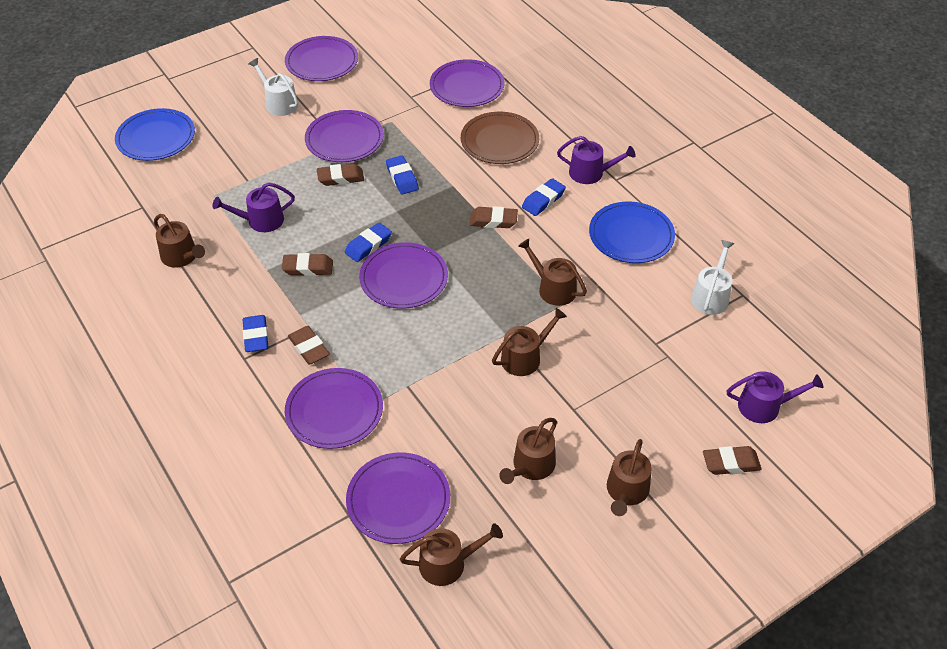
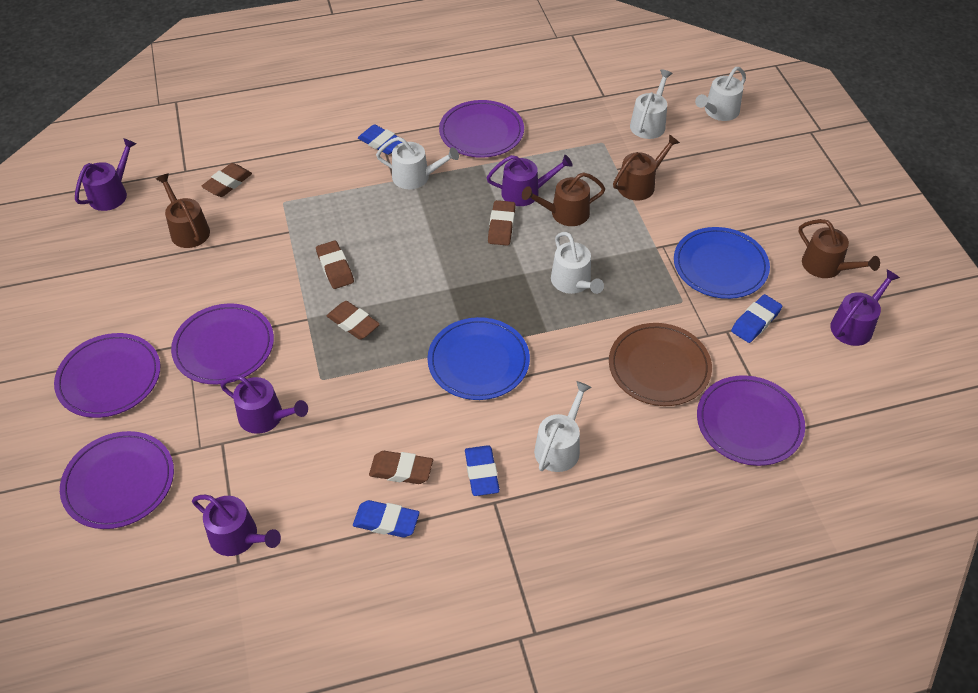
brown watering can: 6 -> 4
purple plate: 6 -> 5
purple watering can: 3 -> 5
white watering can: 2 -> 5

